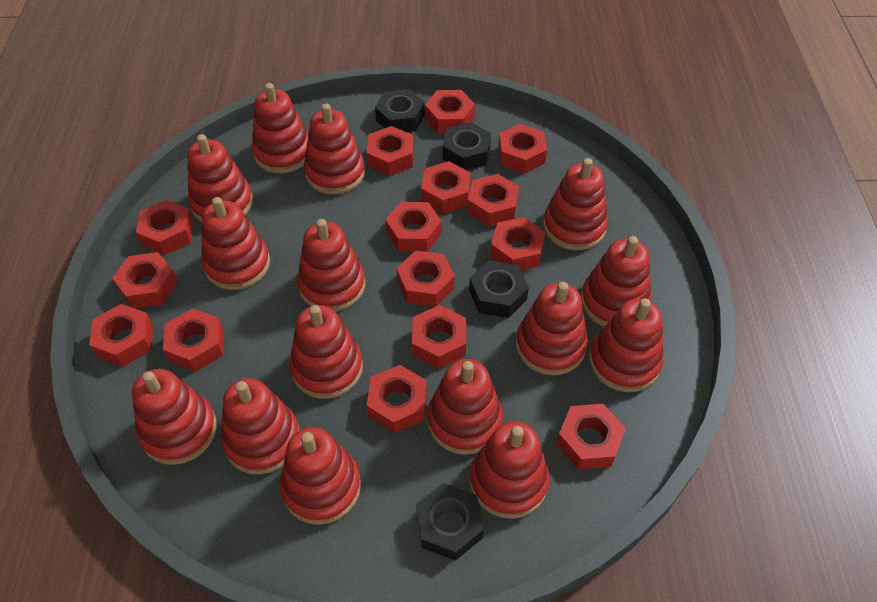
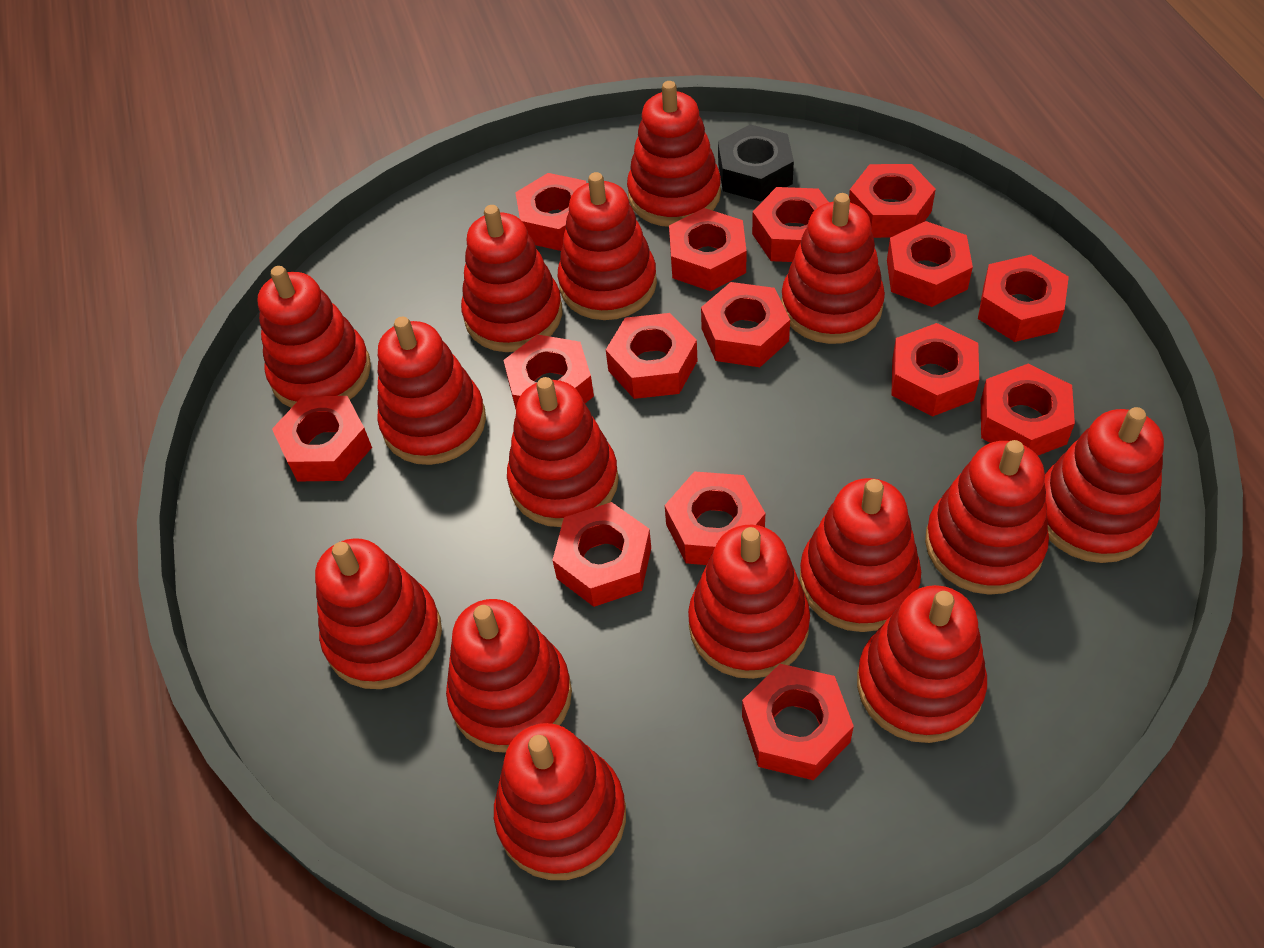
black nut: 4 -> 1

